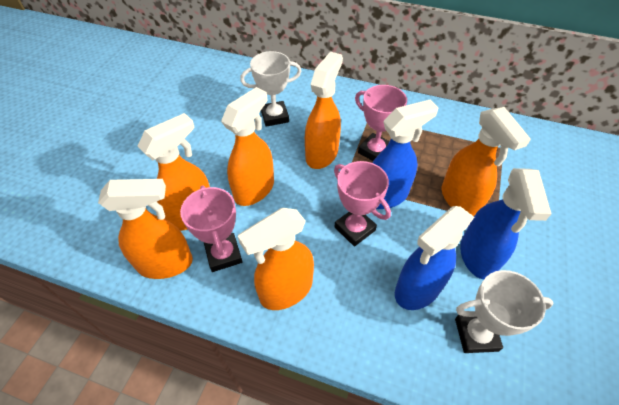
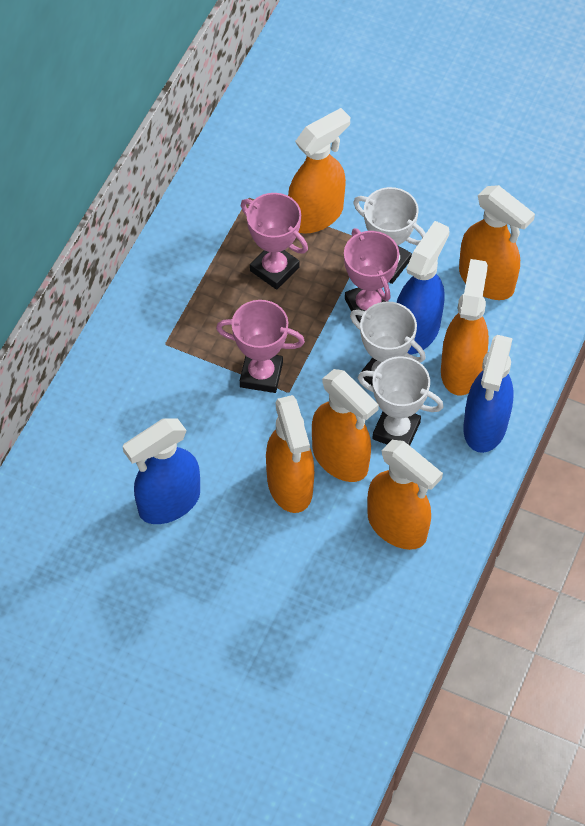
white trophy: 2 -> 3

